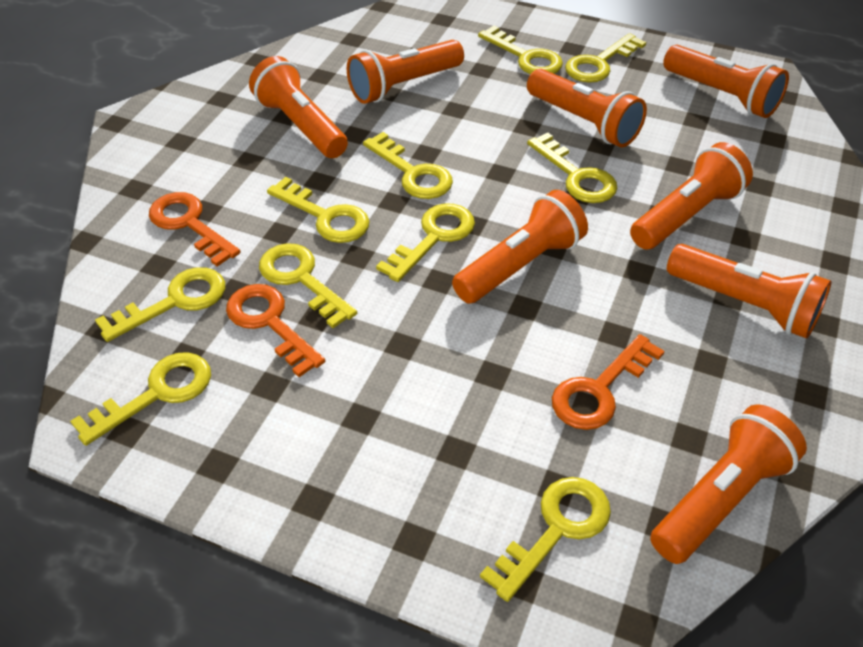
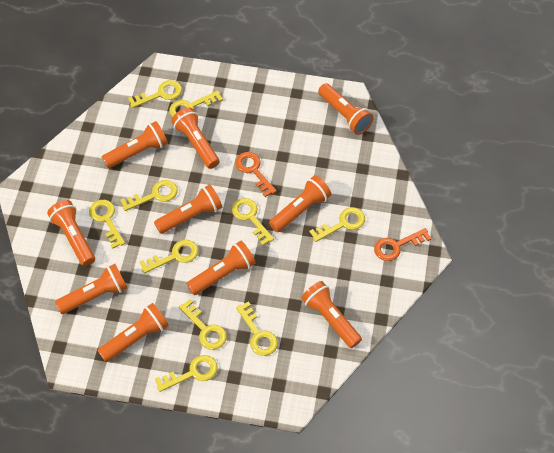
orange flashlight: 8 -> 10
orange key: 3 -> 2

